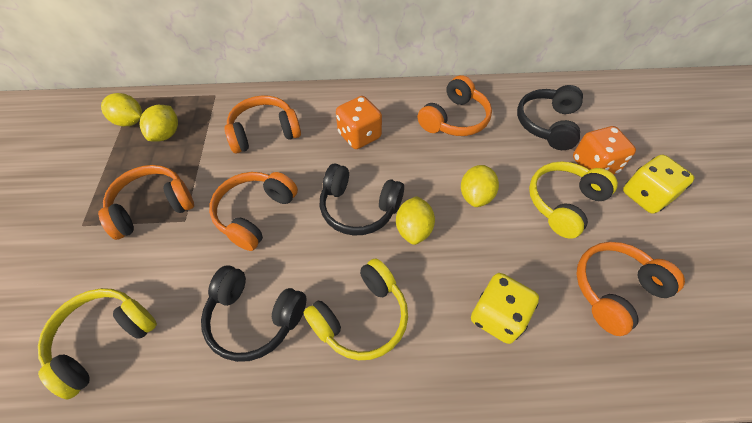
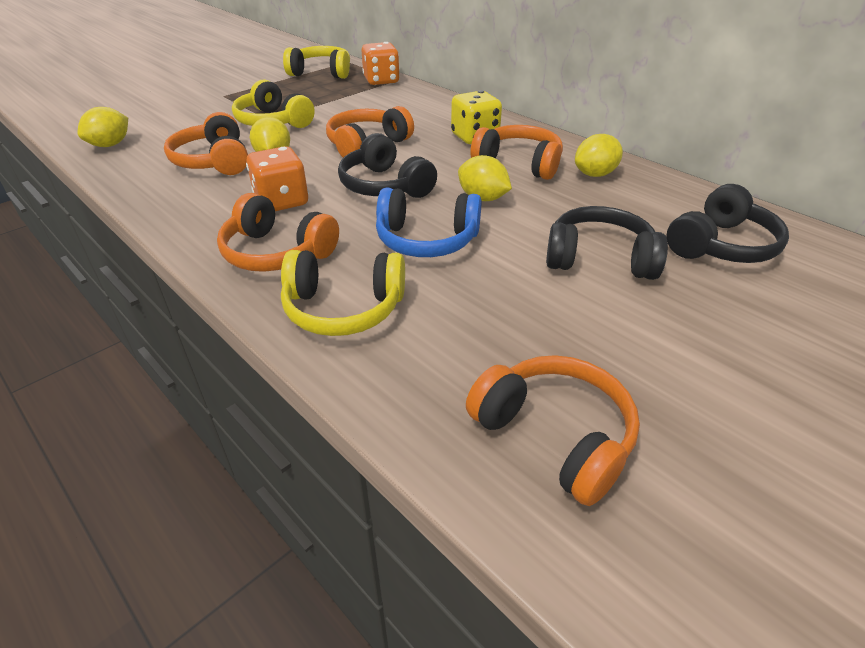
blue headphones: 0 -> 1
yellow dice: 2 -> 1

